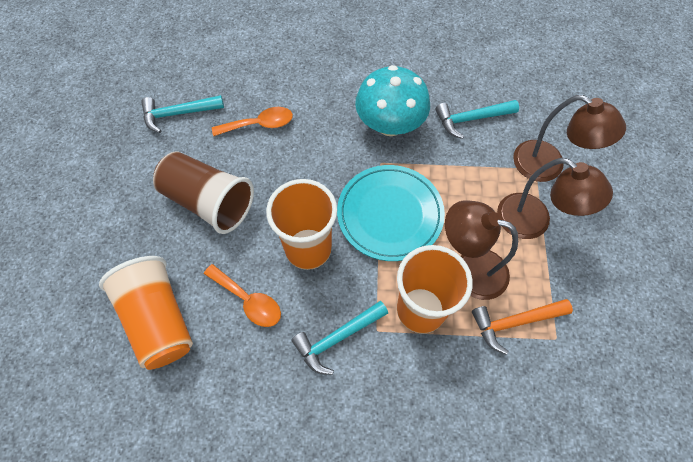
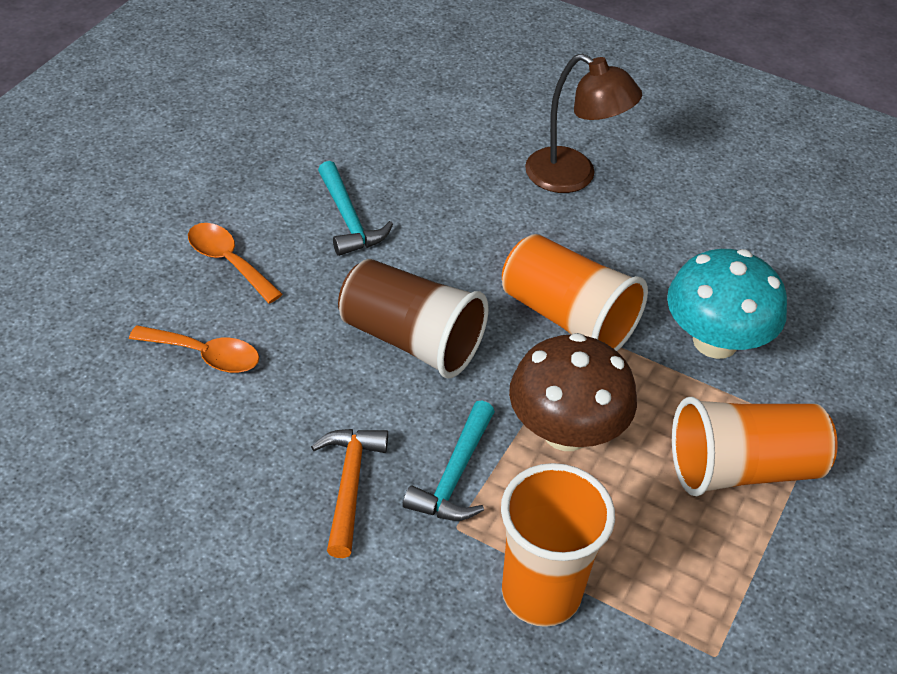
brown lamp: 3 -> 1
brown mushroom: 0 -> 1
turquoise hammer: 3 -> 2
turquoise plate: 1 -> 0

